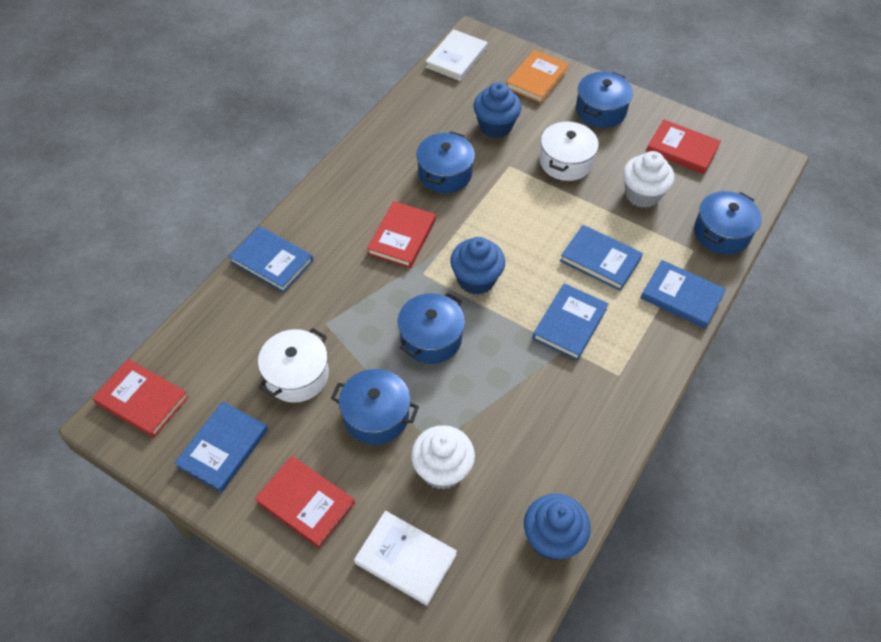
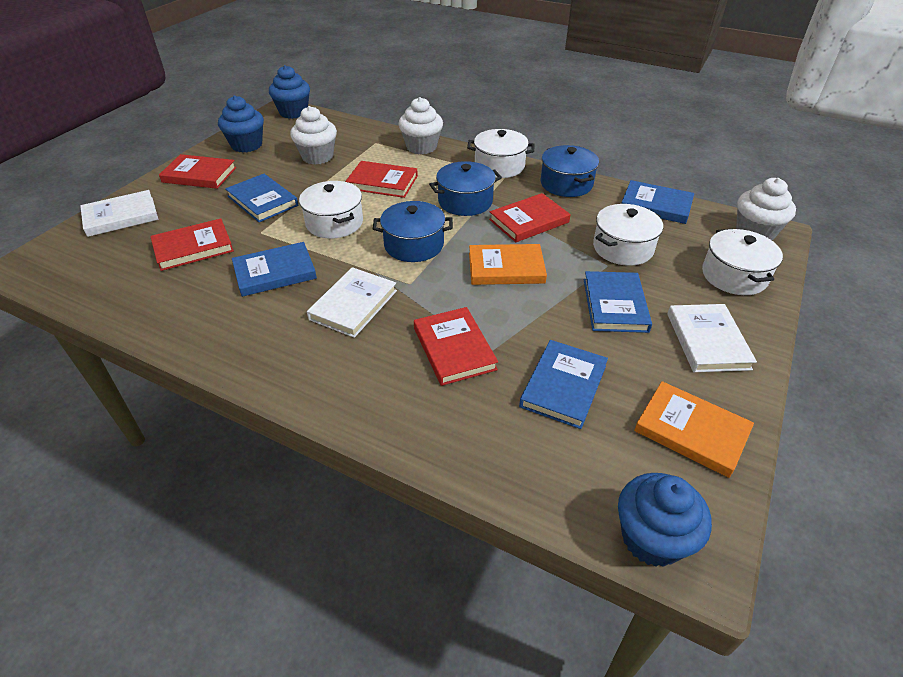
blue pot: 5 -> 3
orange book: 1 -> 2
red book: 4 -> 5
white book: 2 -> 3
white cupcake: 2 -> 3
white pot: 2 -> 4

